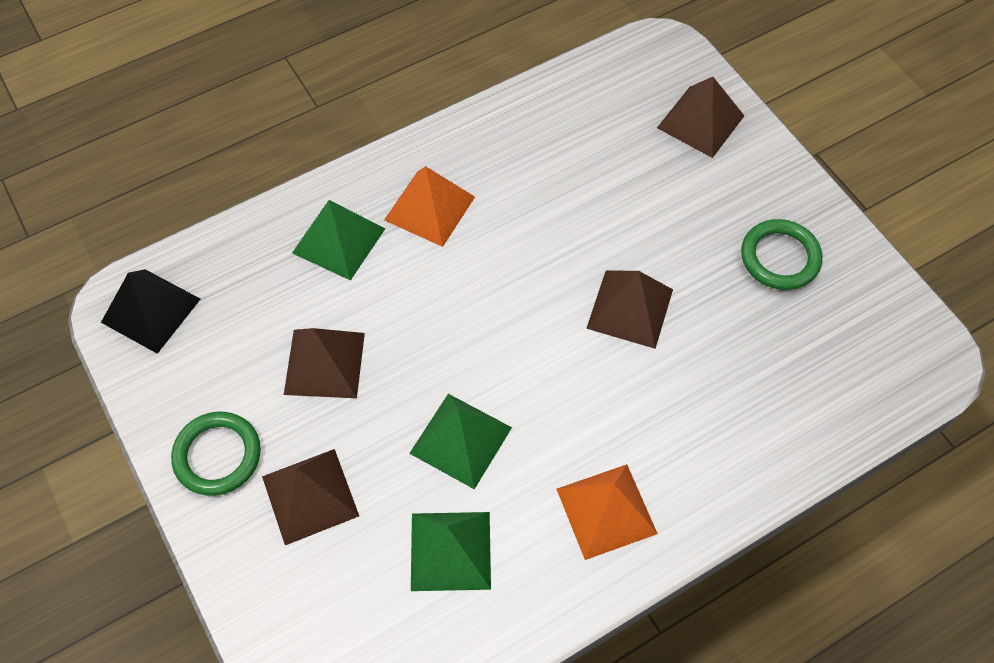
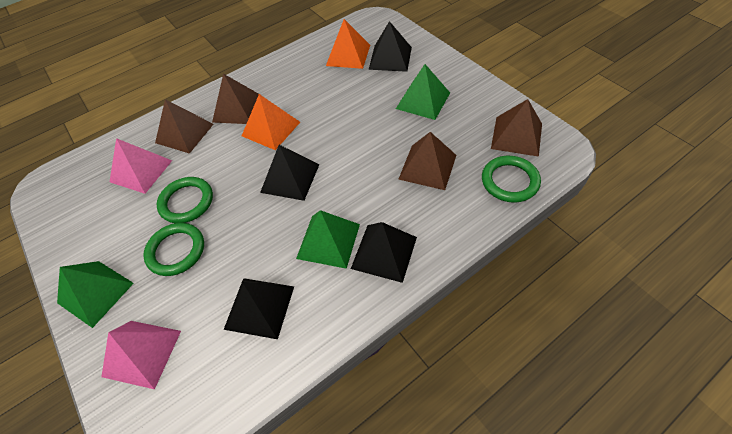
black pyramid: 1 -> 4
green ring: 2 -> 3
pink pyramid: 0 -> 2

